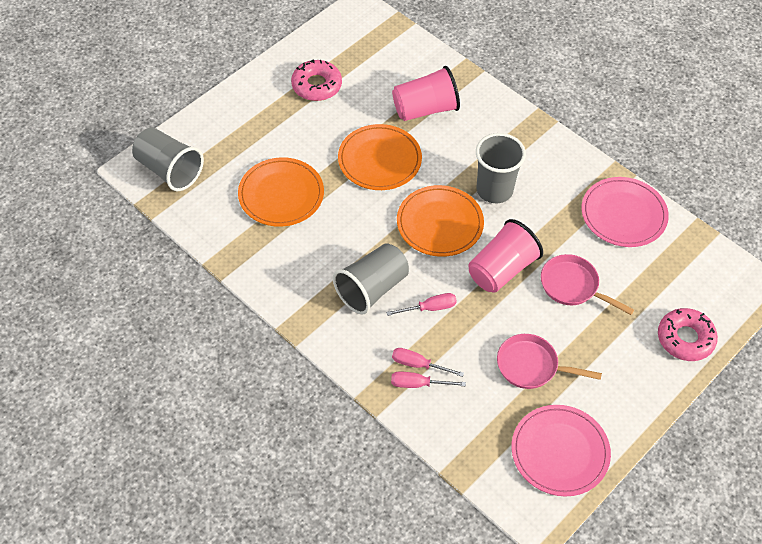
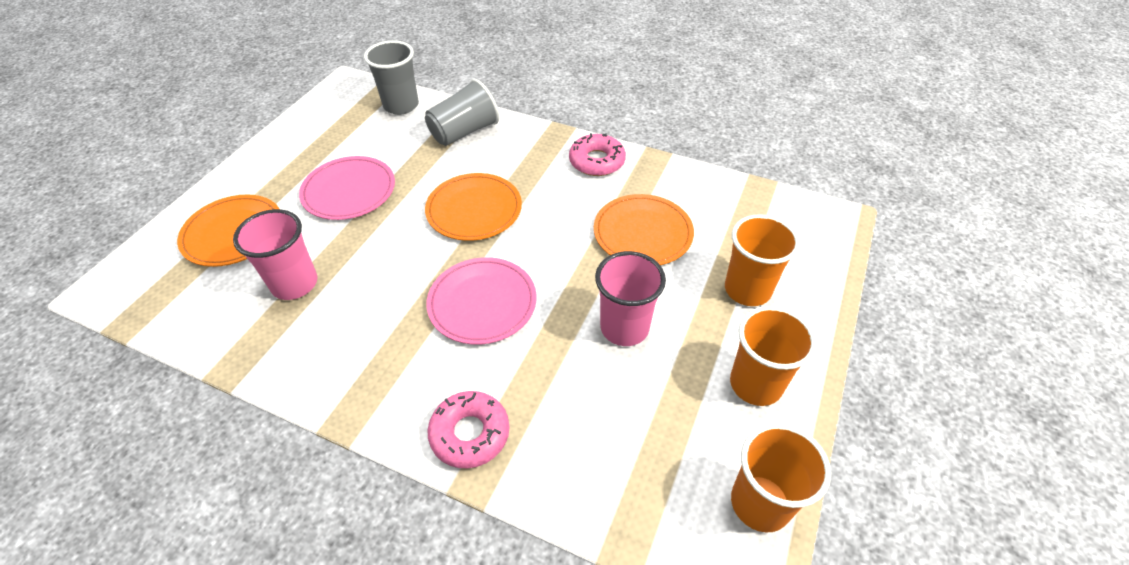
grey cup: 3 -> 2
orange cup: 0 -> 3
pink pan: 2 -> 0
pink screwdriver: 3 -> 0

